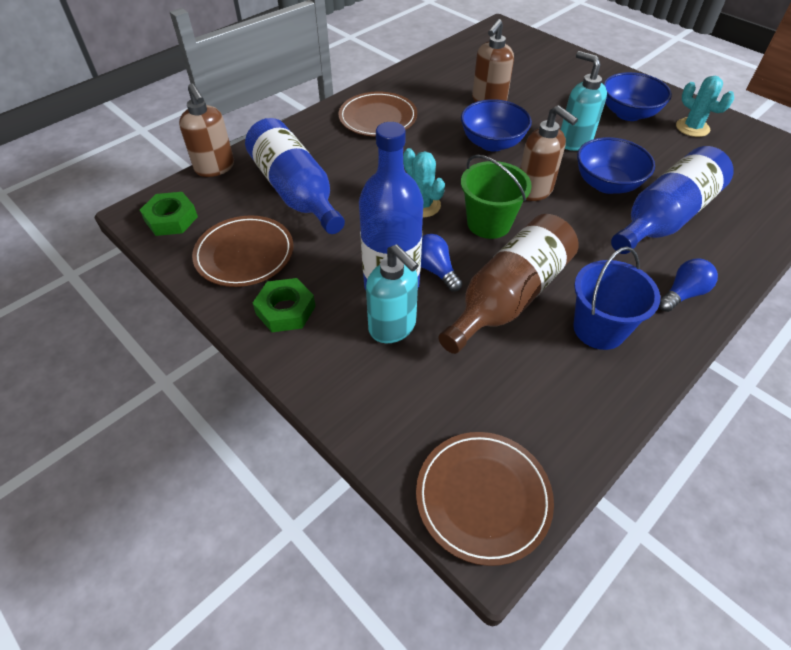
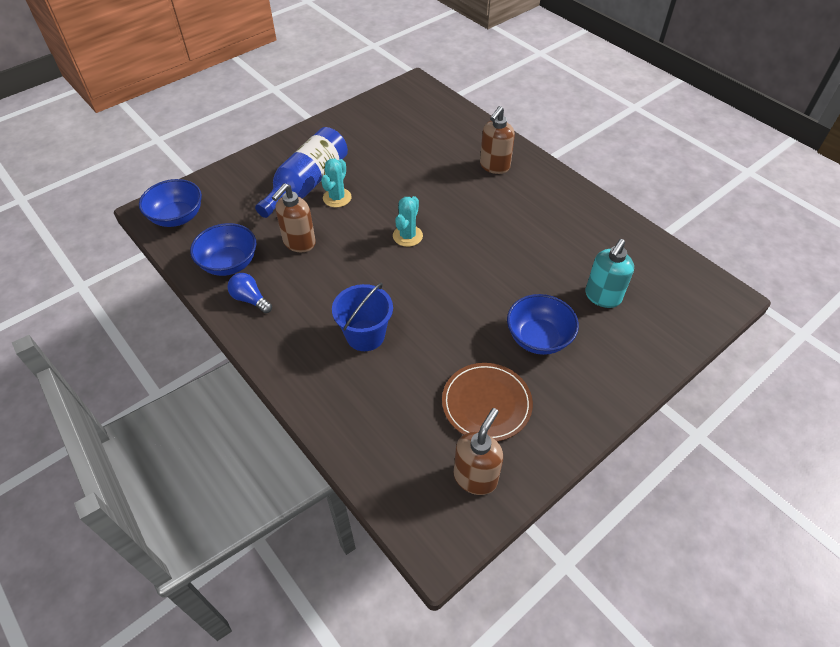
blue bottle: 3 -> 1
blue light bulb: 2 -> 1
brown bottle: 1 -> 0
brown plate: 3 -> 1
green bucket: 1 -> 0
green nut: 2 -> 0
turquoise soap dispenser: 2 -> 1

